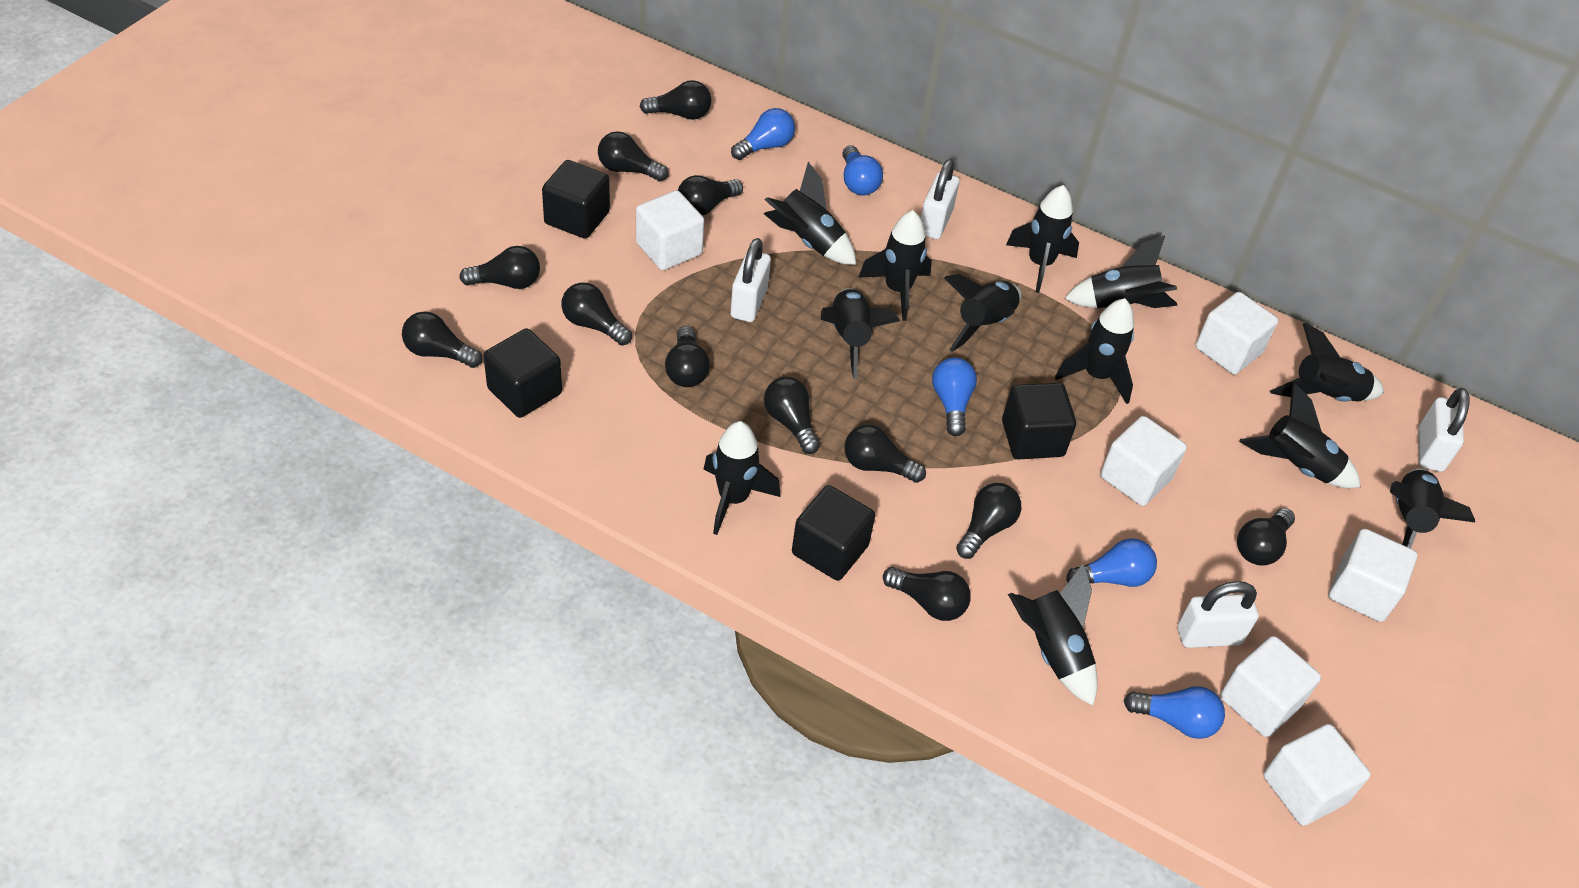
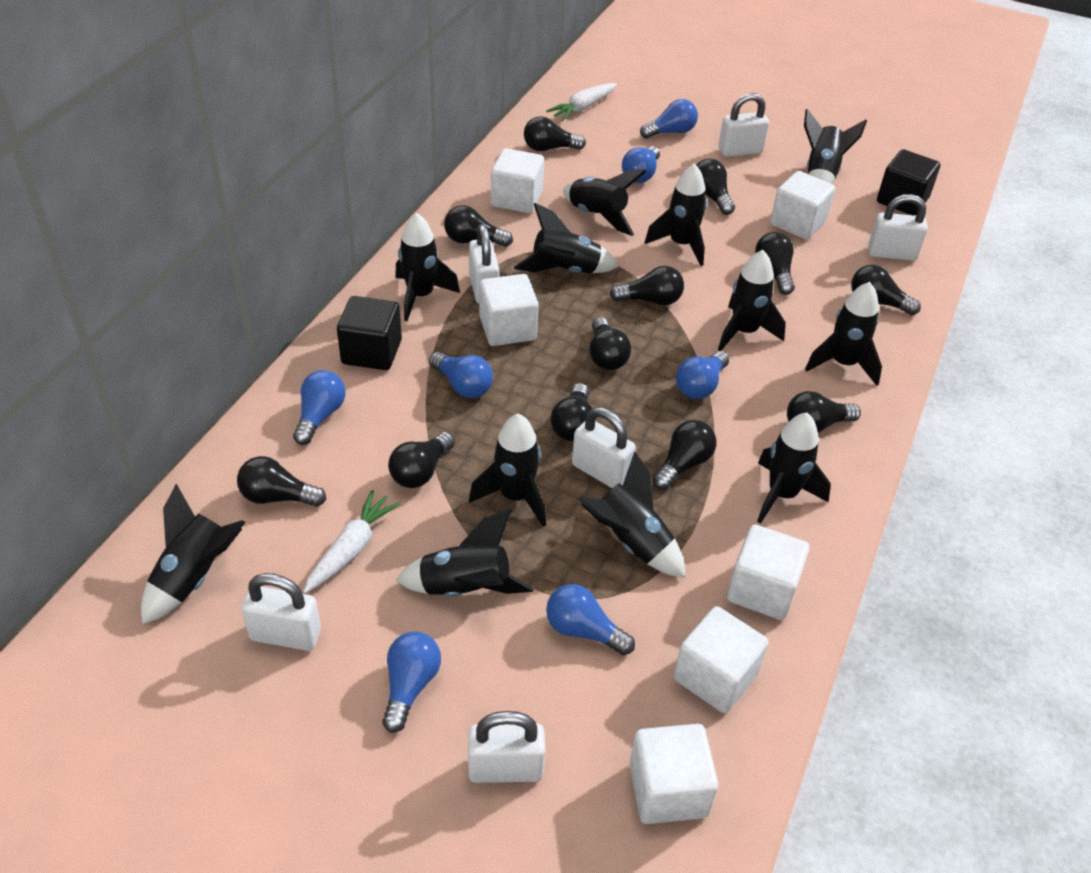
black cube: 4 -> 2
blue light bulb: 5 -> 7
white carrot: 0 -> 2
white padlock: 4 -> 6

